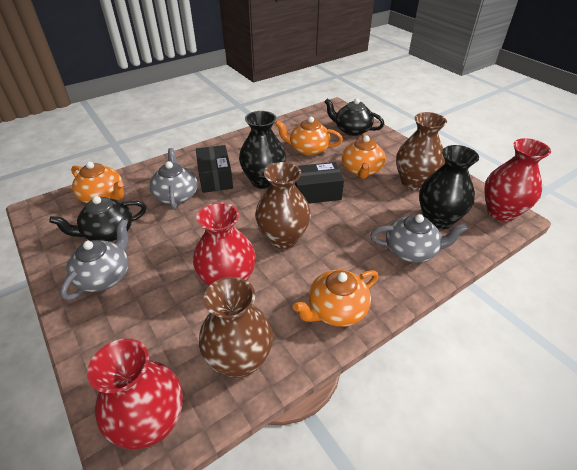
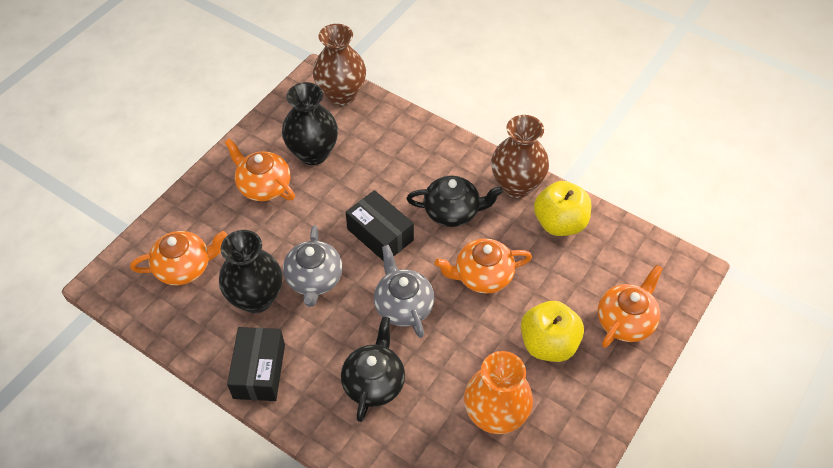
brown vase: 3 -> 2
grey teapot: 3 -> 2
orange vase: 0 -> 1
red vase: 3 -> 0
yellow apple: 0 -> 2

